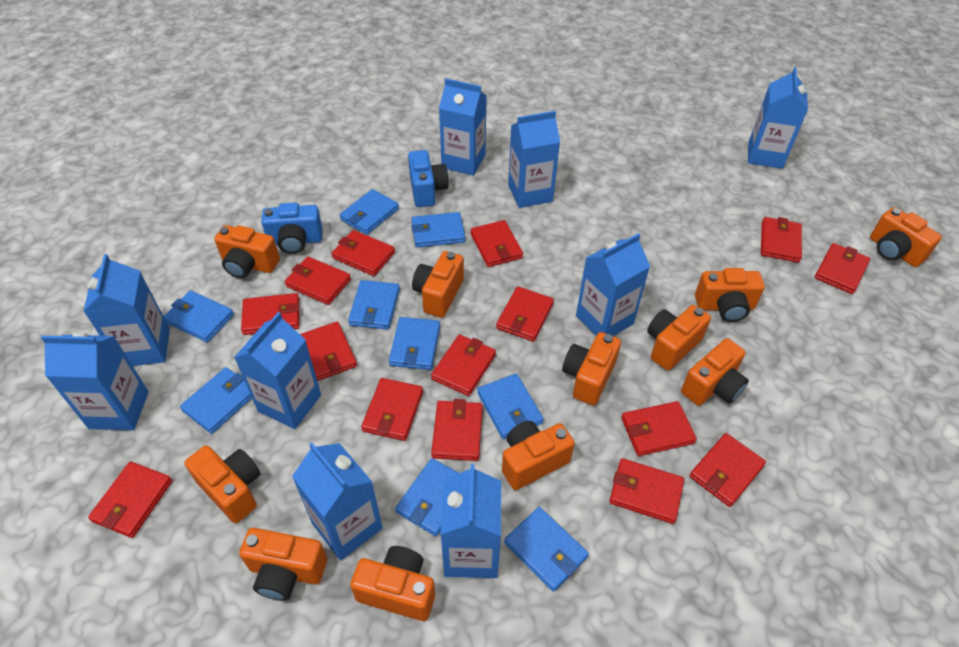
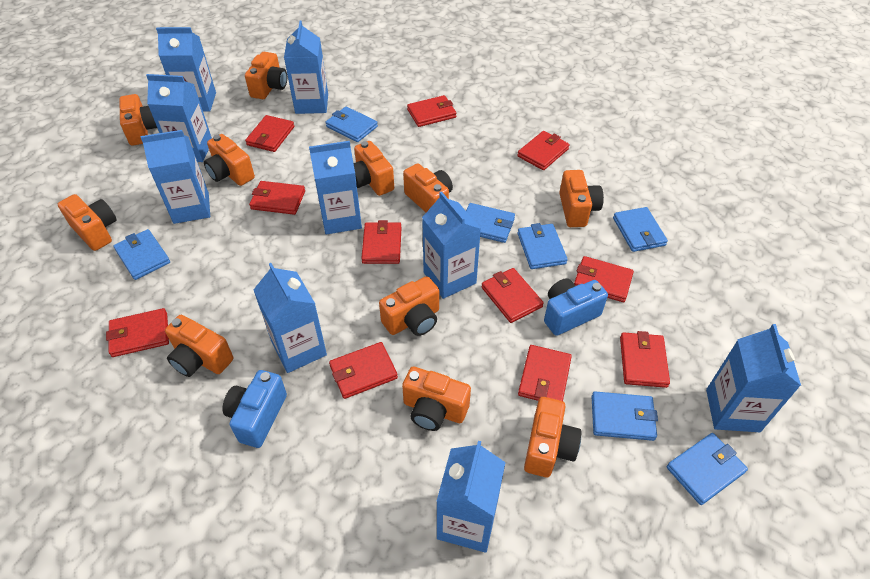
blue wallet: 9 -> 7
red wallet: 15 -> 11

